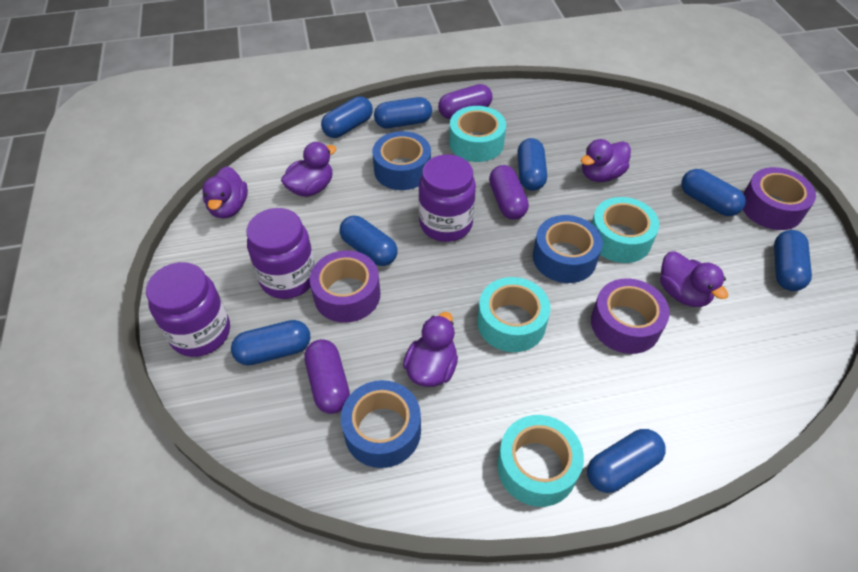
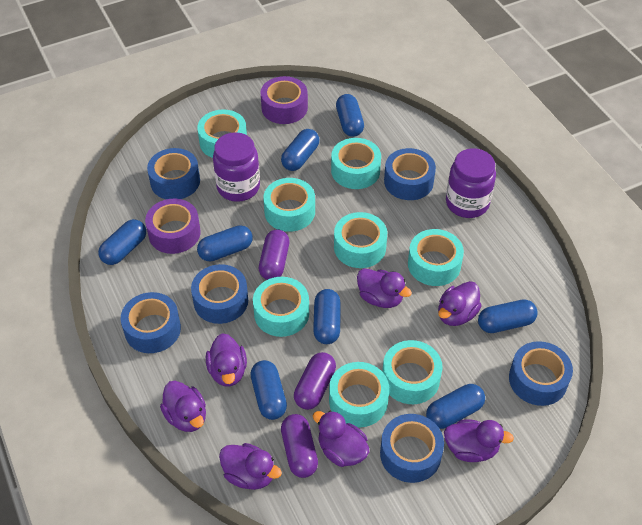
blue tape: 3 -> 6
purple duck: 5 -> 7
purple jar: 3 -> 2
purple tape: 3 -> 2
turquoise tape: 4 -> 8

